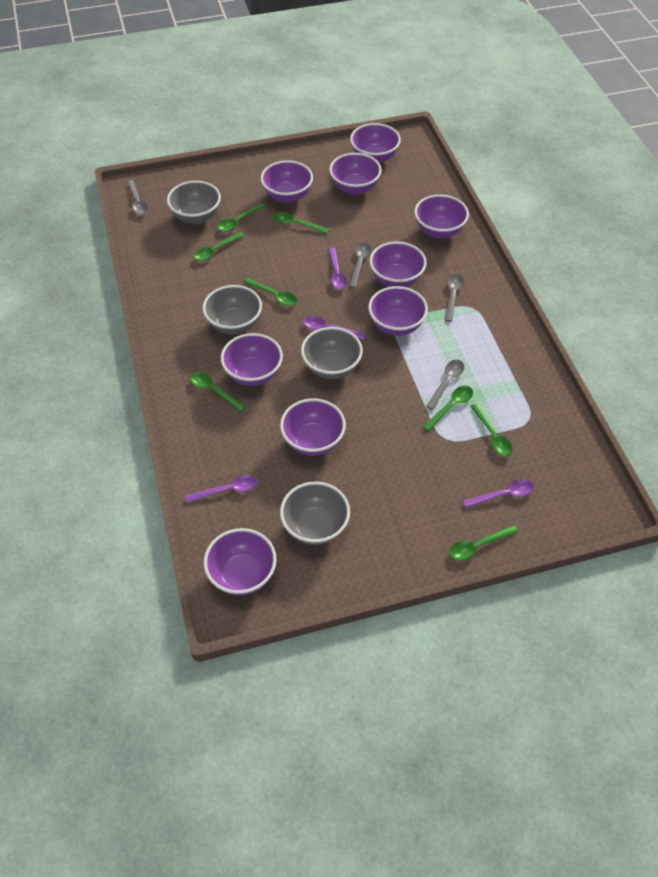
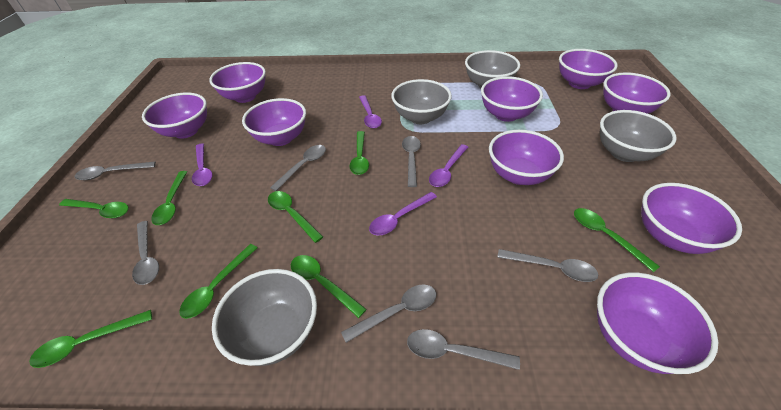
grey spoon: 4 -> 7

